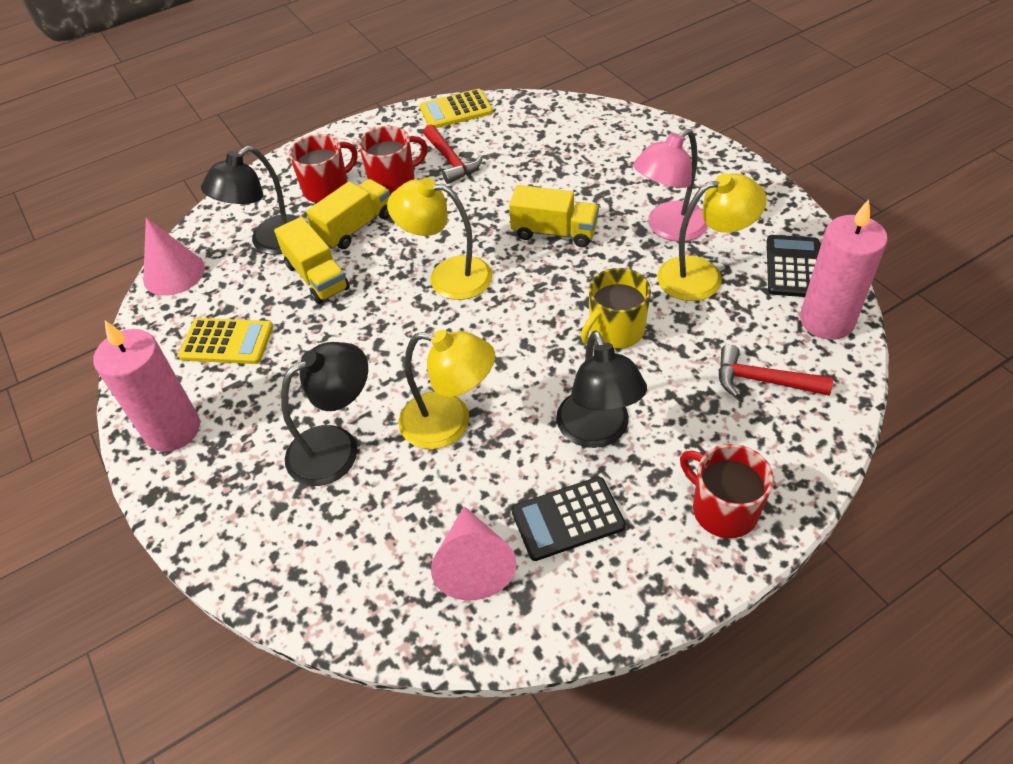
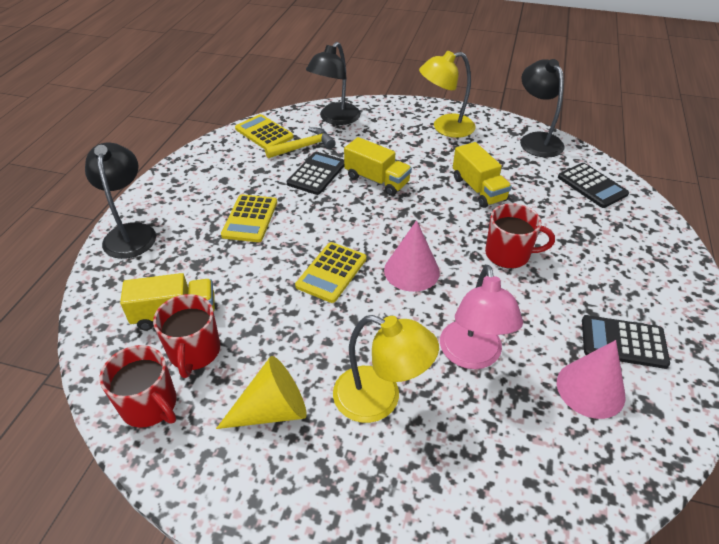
black calculator: 2 -> 3
pink candle: 2 -> 0
red hammer: 2 -> 0
yellow calculator: 2 -> 3
yellow cone: 0 -> 1
yellow hammer: 0 -> 1
yellow lamp: 3 -> 2
yellow mug: 1 -> 0

